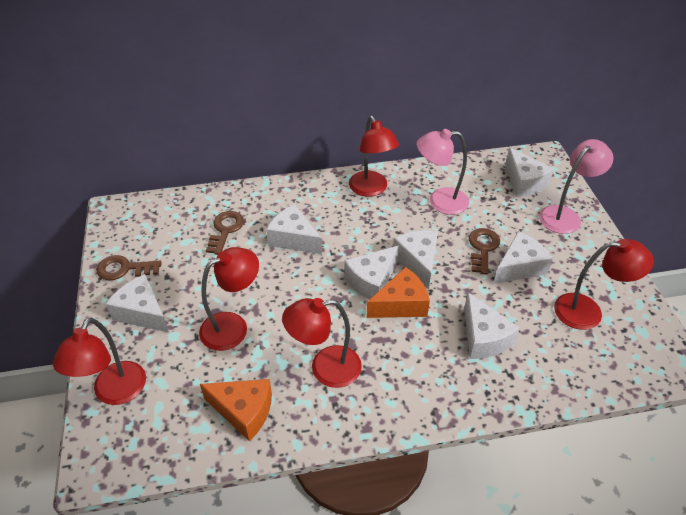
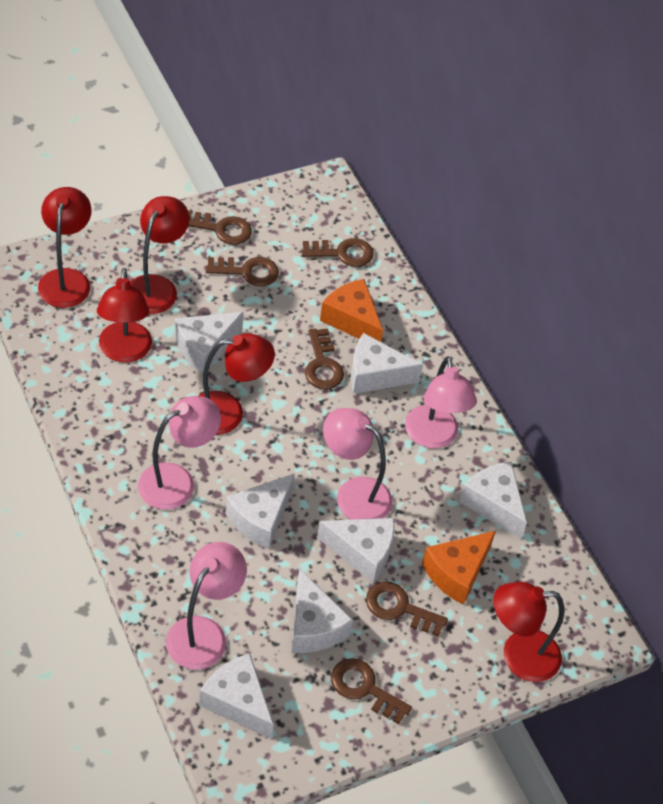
brown key: 3 -> 6
pink lamp: 2 -> 4

